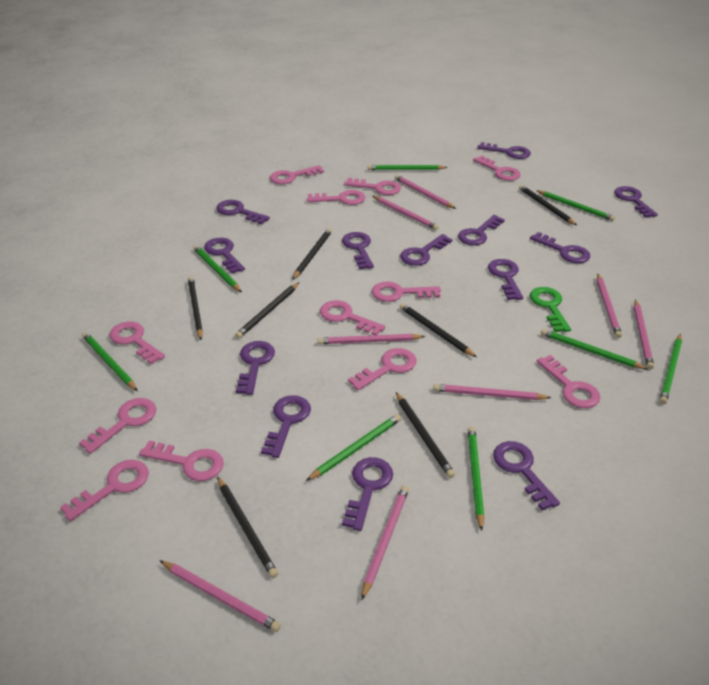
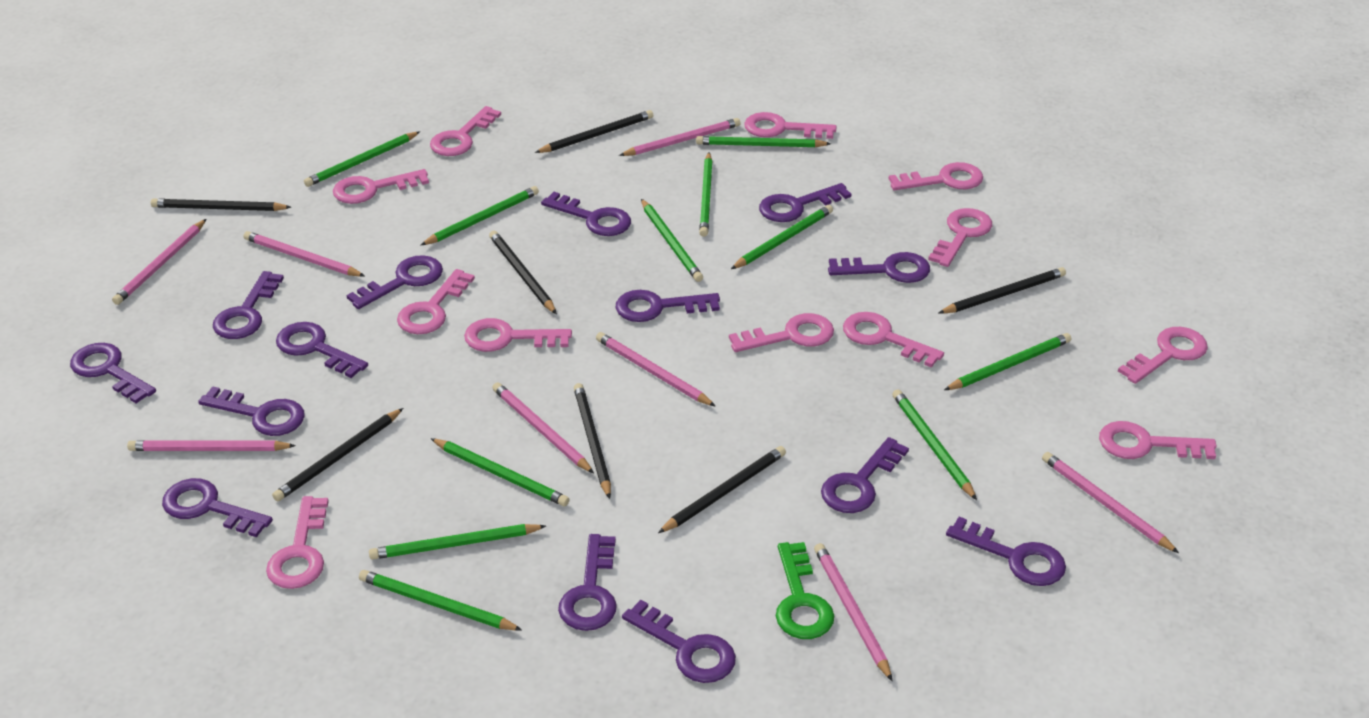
green pencil: 8 -> 11
purple key: 13 -> 14

